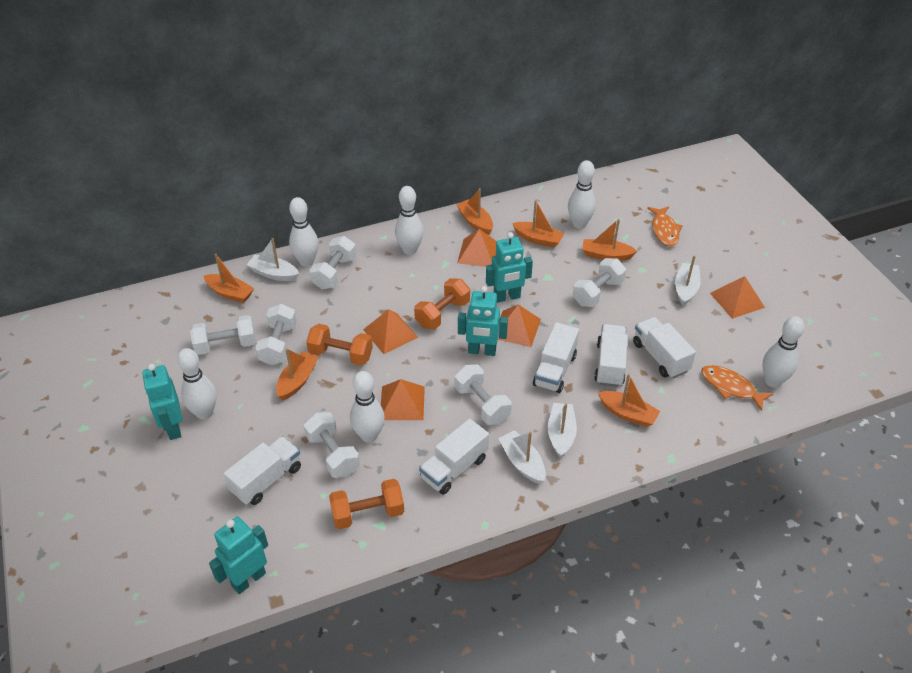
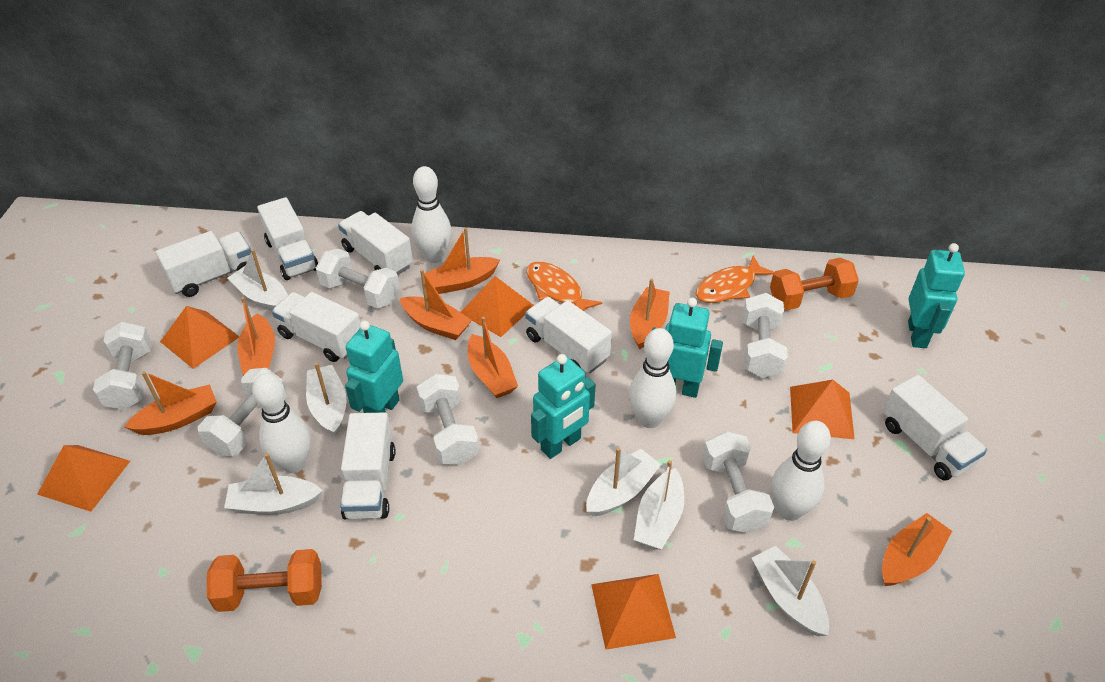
orange boat: 6 -> 7
orange dumbbell: 3 -> 2
white boat: 4 -> 6
white bowling pin: 6 -> 4
white truck: 5 -> 7

